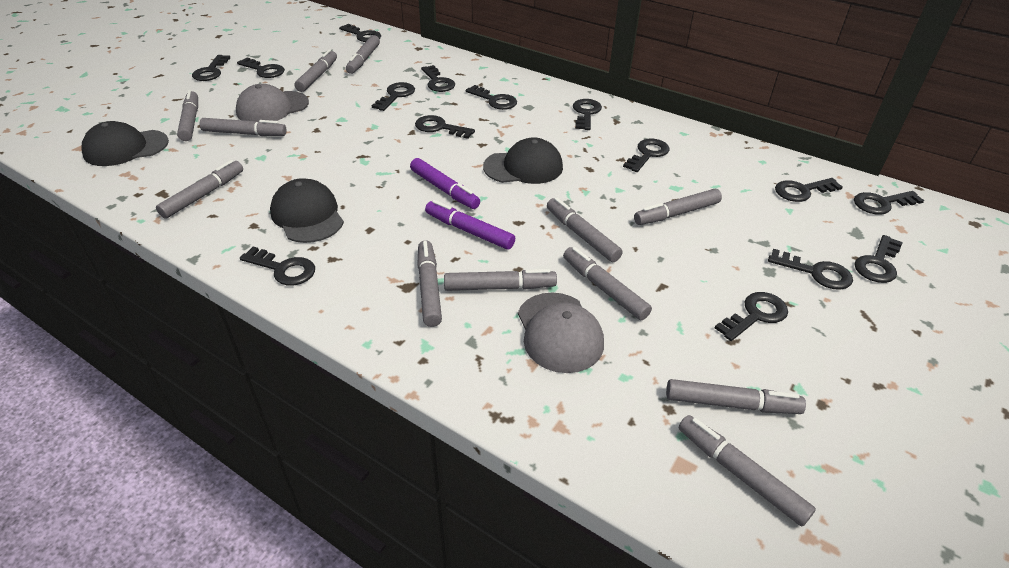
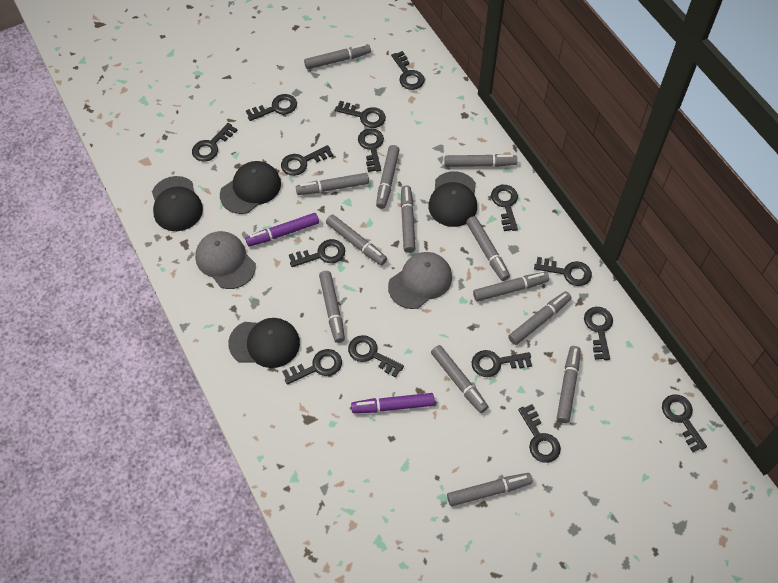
black cap: 3 -> 4
grey marker: 12 -> 13

